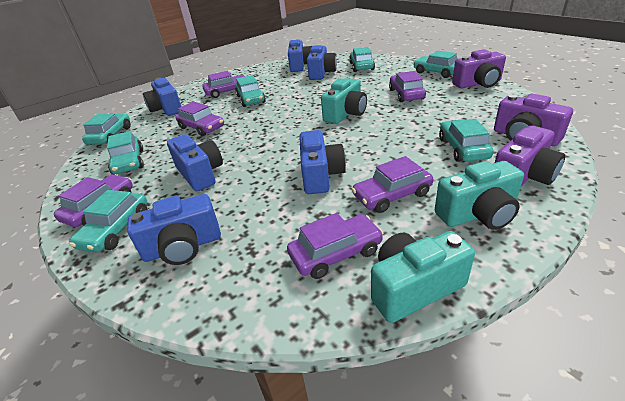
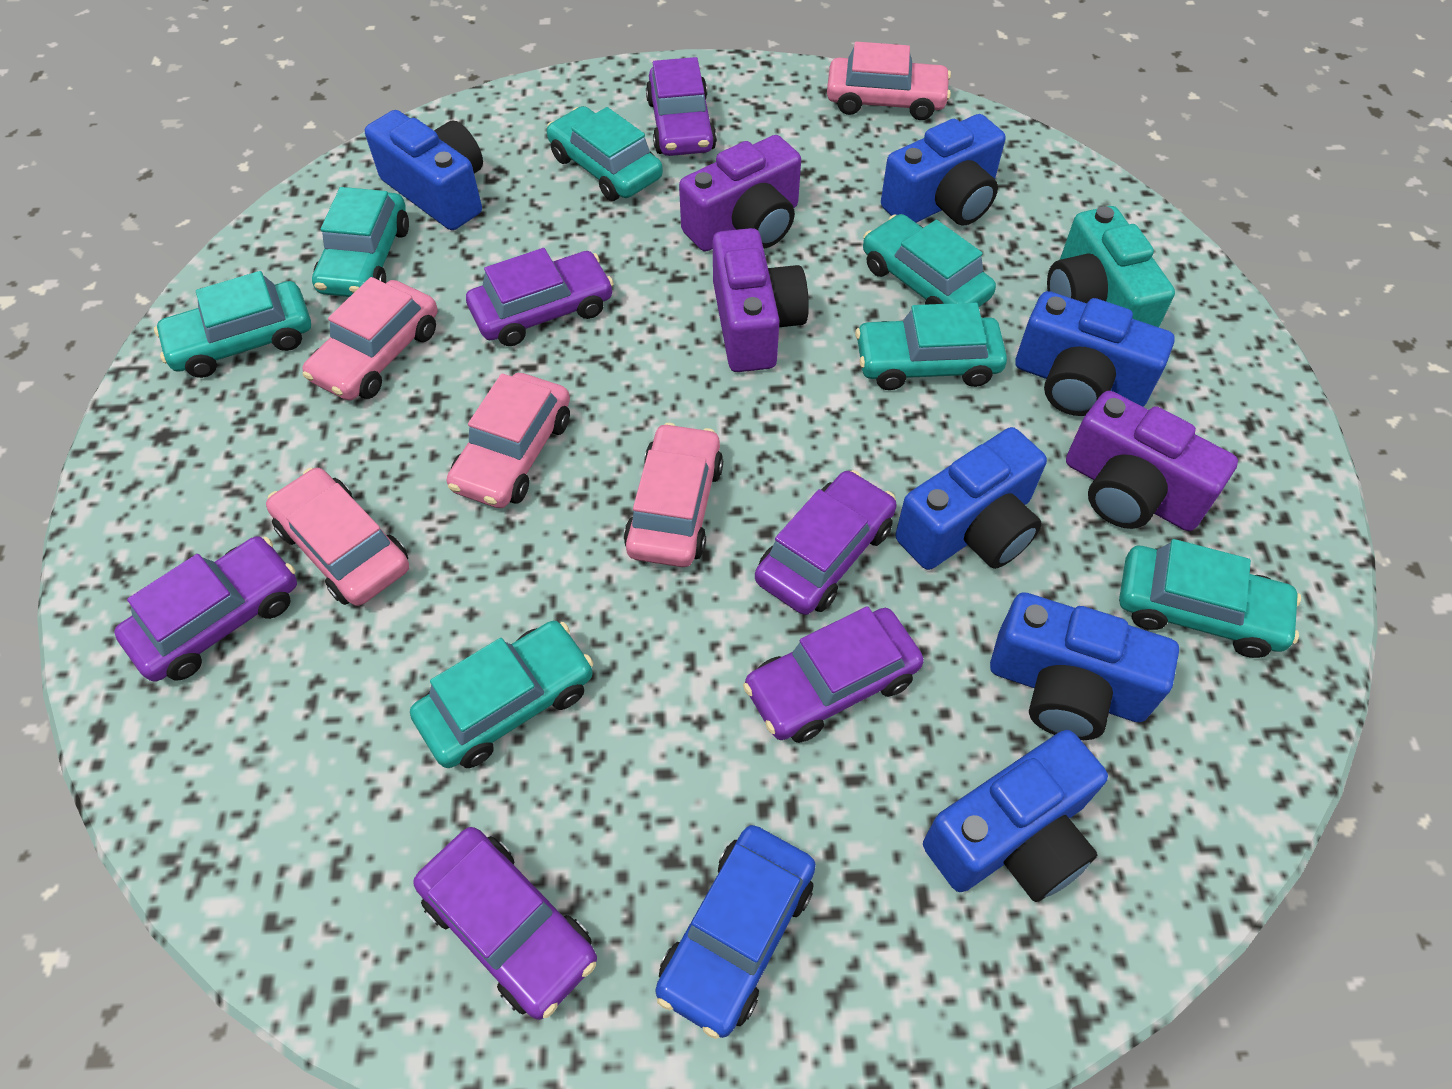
blue car: 0 -> 1
pink car: 0 -> 5
turquoise camera: 3 -> 1

